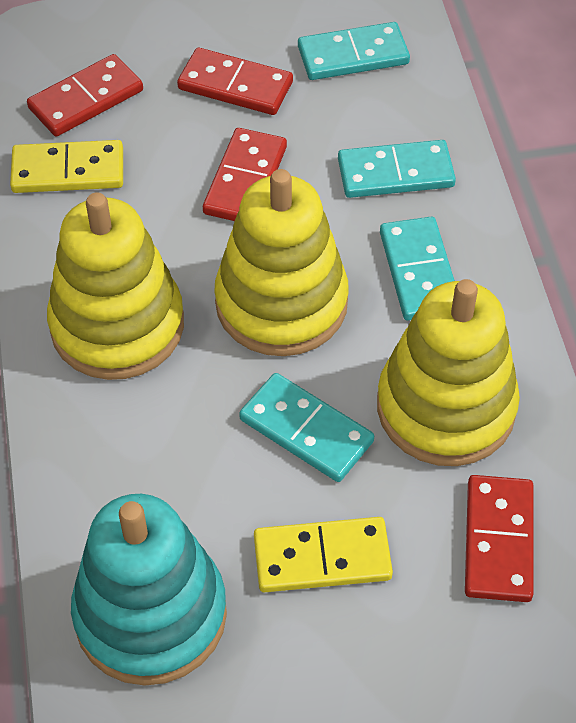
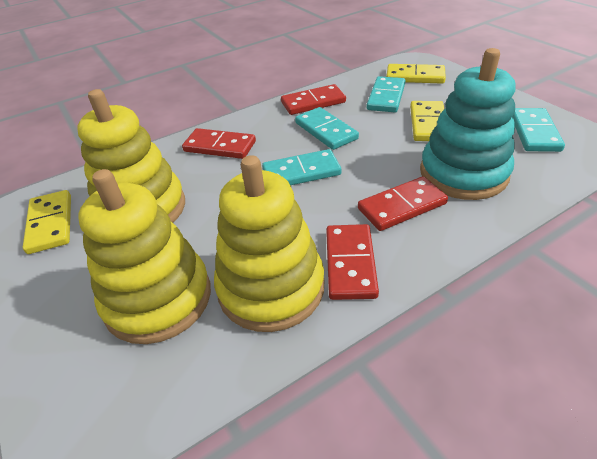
yellow domino: 2 -> 3

